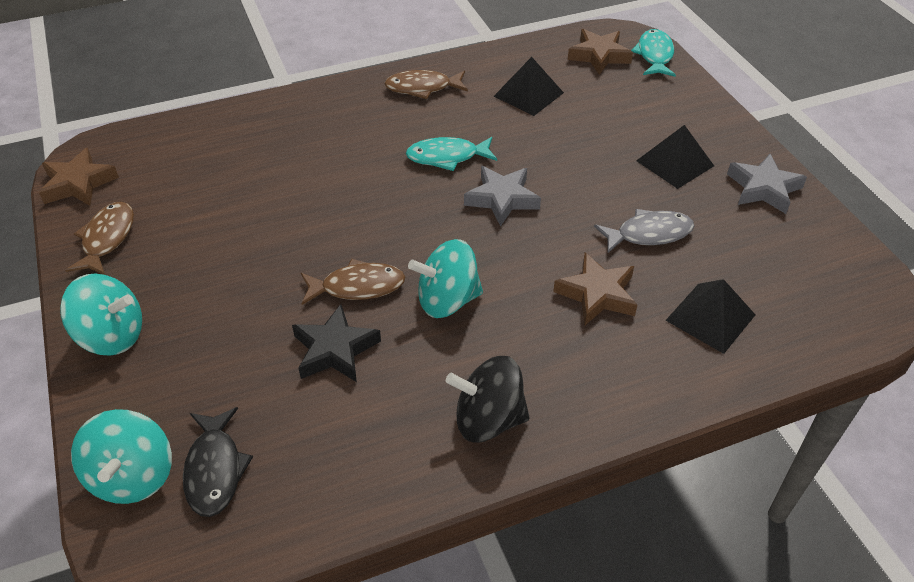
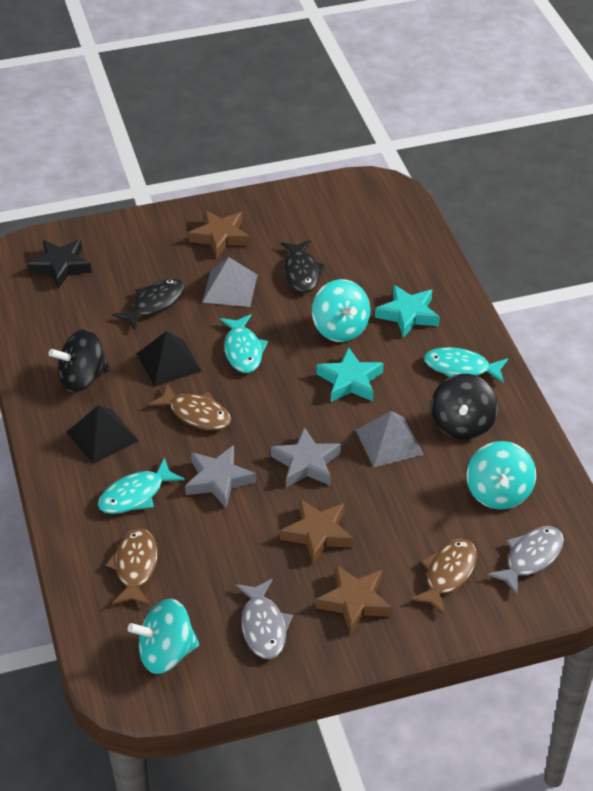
black fish: 1 -> 2
black pyramid: 3 -> 2
black spinning top: 1 -> 2
grey fish: 1 -> 2
grey pyramid: 0 -> 2
turquoise fish: 2 -> 3
turquoise star: 0 -> 2

